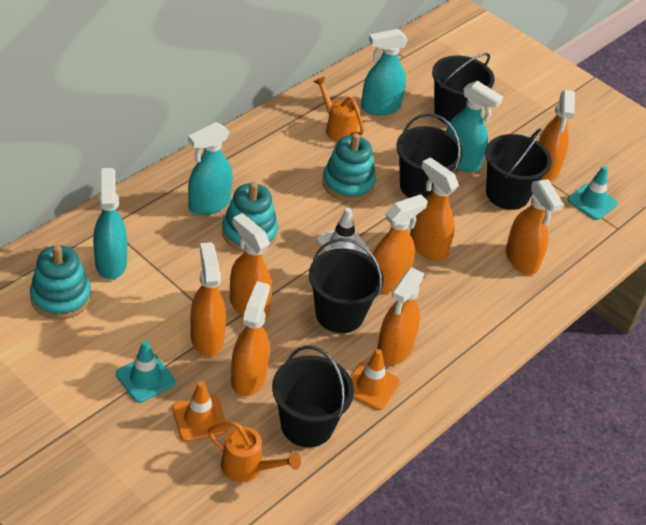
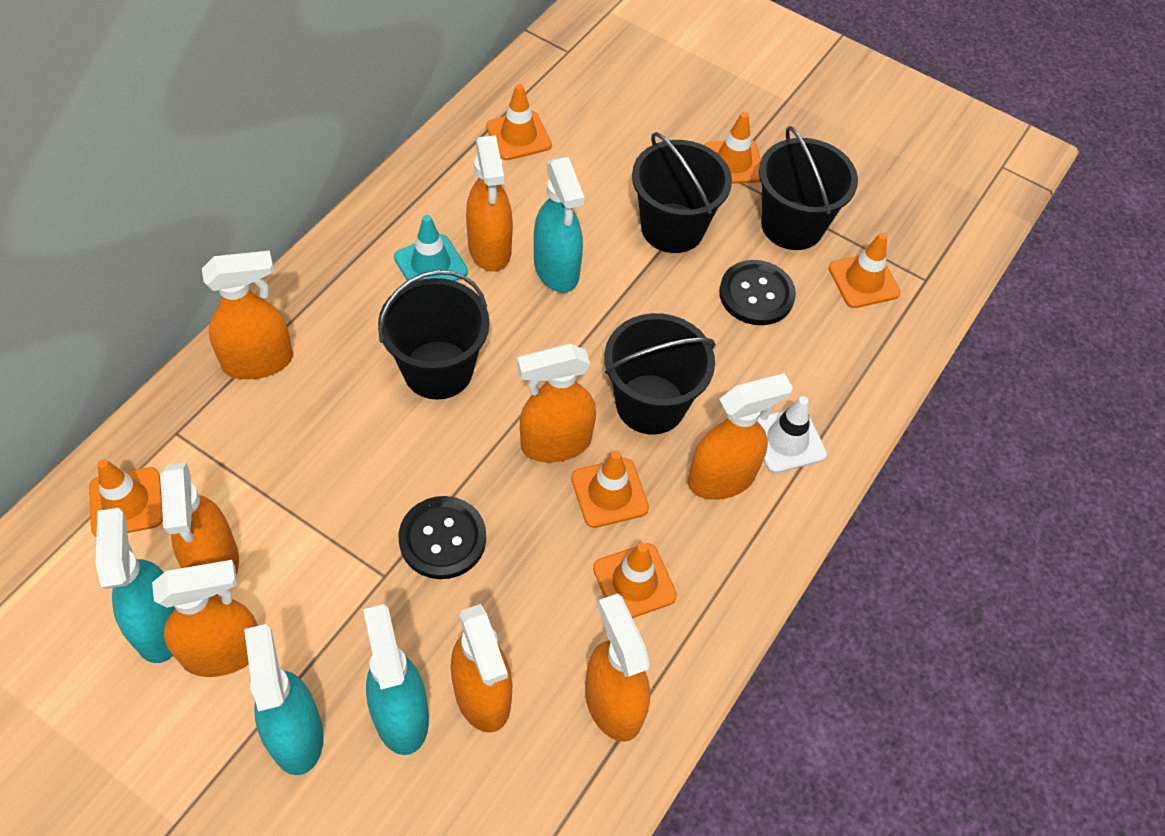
black bucket: 5 -> 4
black button: 0 -> 2
orange traffic cone: 2 -> 6
orange watering can: 2 -> 0
turquoise stacking toy: 3 -> 0
turquoise traffic cone: 2 -> 1

